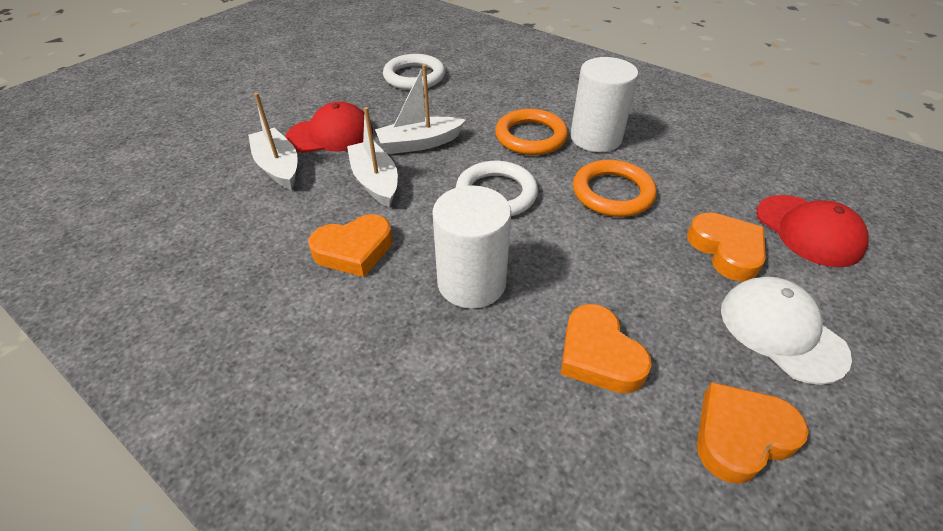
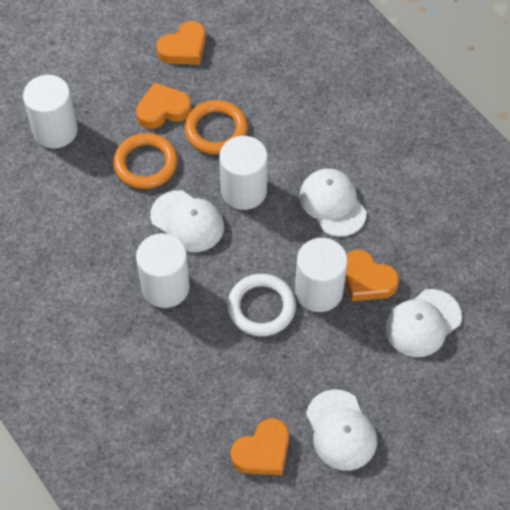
red cap: 2 -> 0
white boat: 3 -> 0
white cap: 1 -> 4
white cylinder: 2 -> 4
white ring: 2 -> 1

